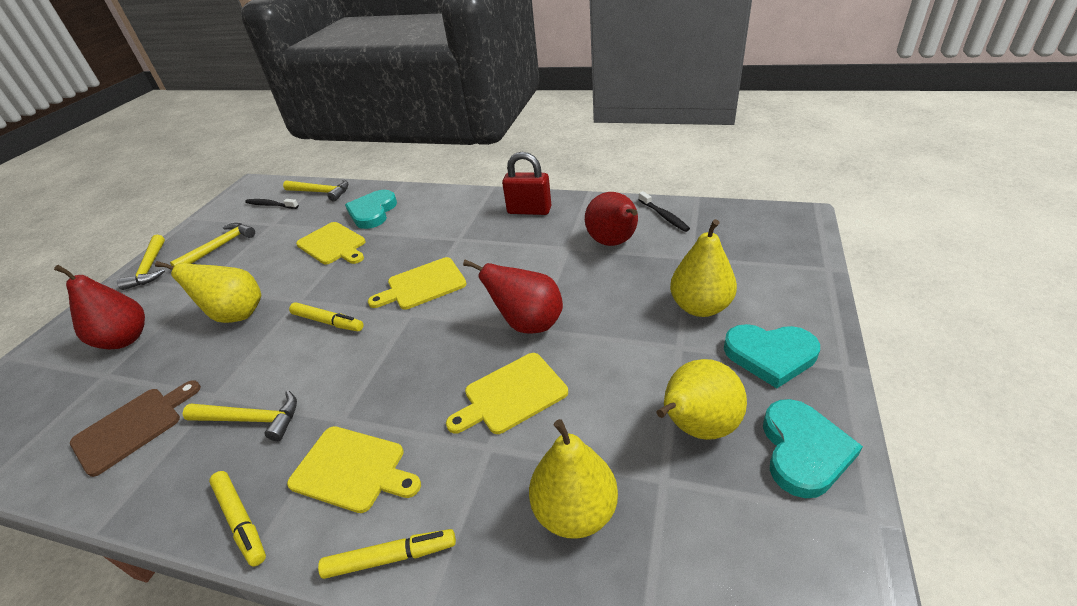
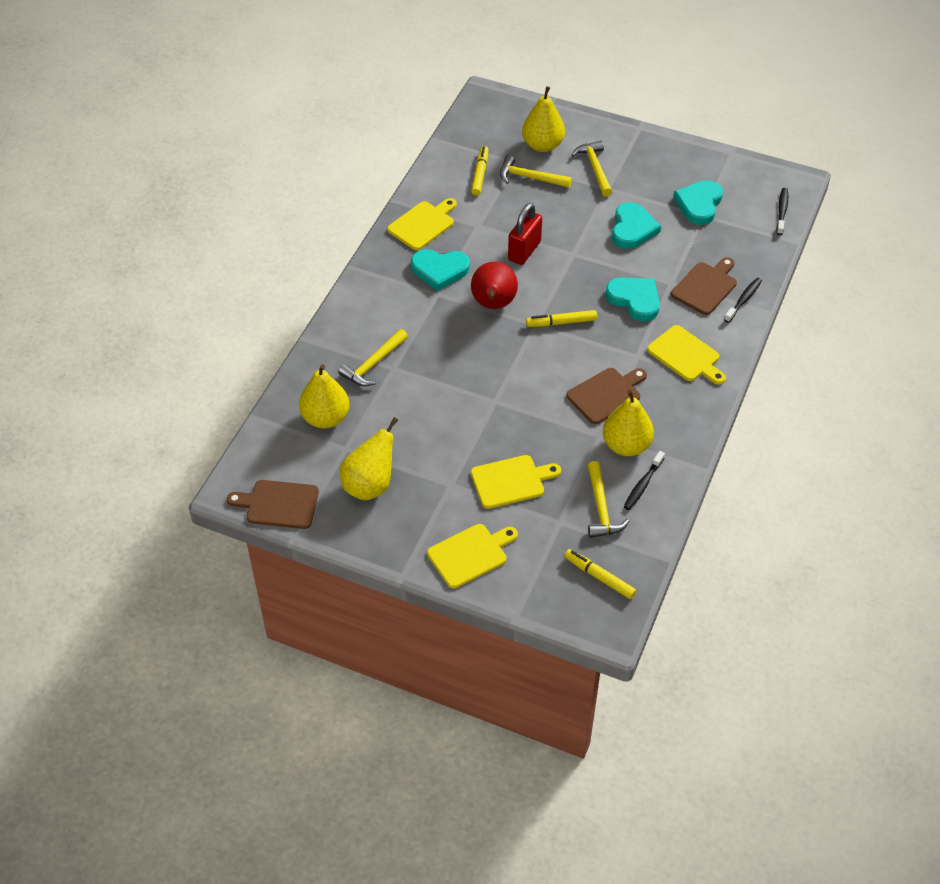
black toothbrush: 2 -> 3
brown cutting board: 1 -> 3
red pear: 3 -> 1
turquoise heart: 3 -> 4

